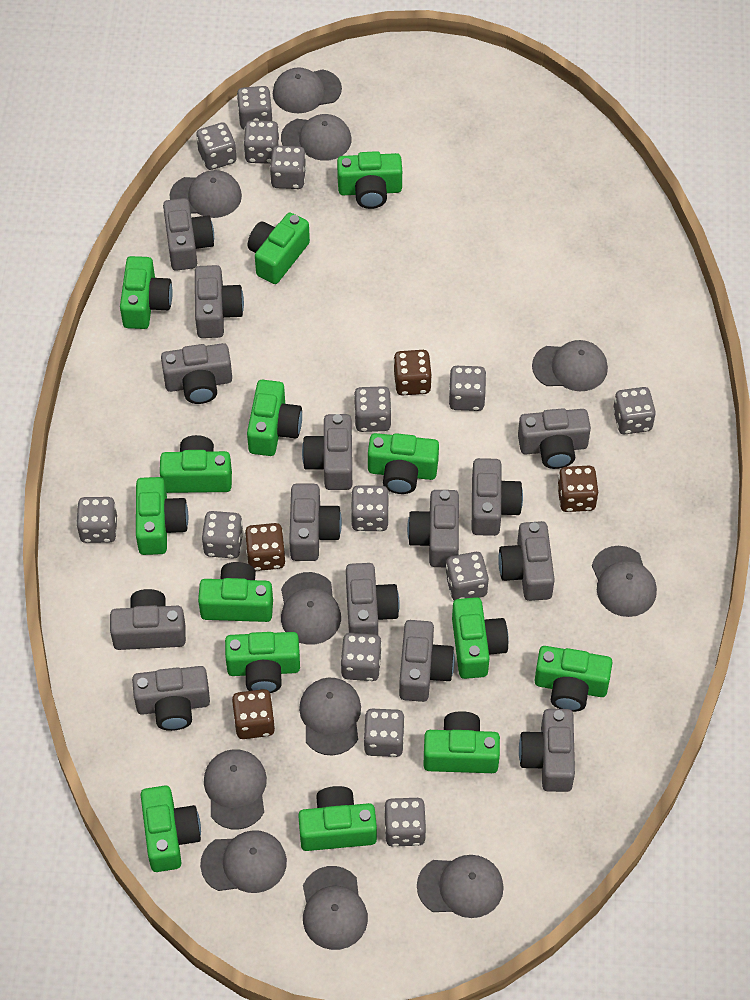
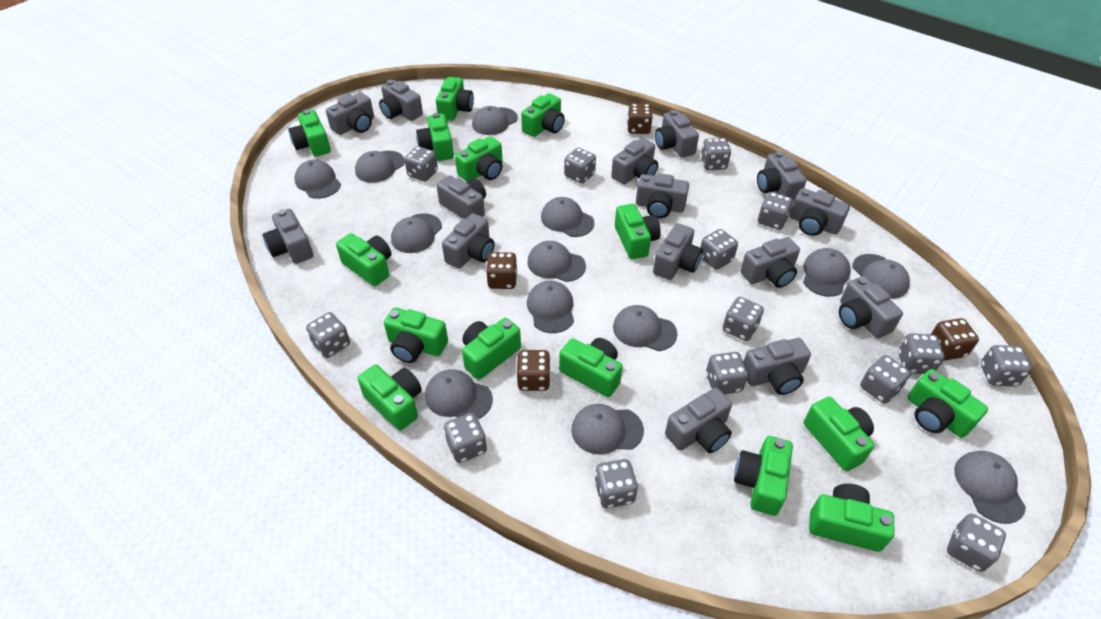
green camera: 14 -> 15
grey camera: 14 -> 15
grey cap: 11 -> 13

